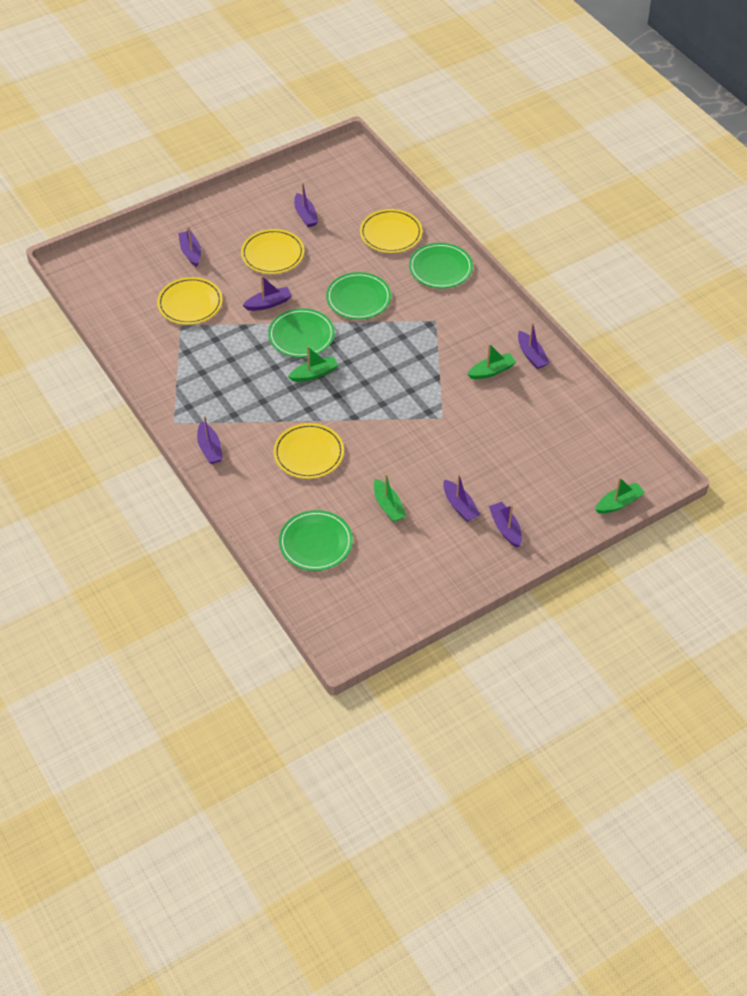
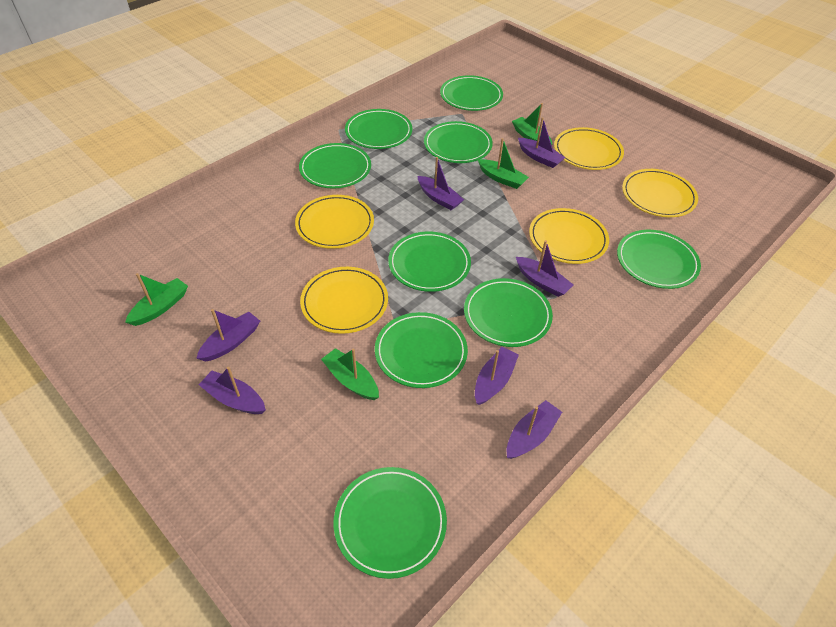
green plate: 4 -> 9
yellow plate: 4 -> 5

